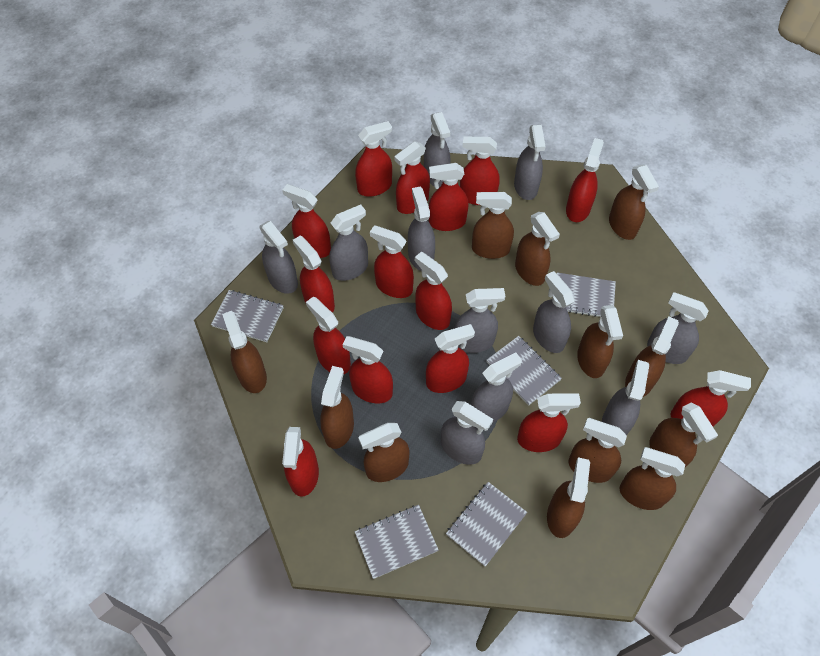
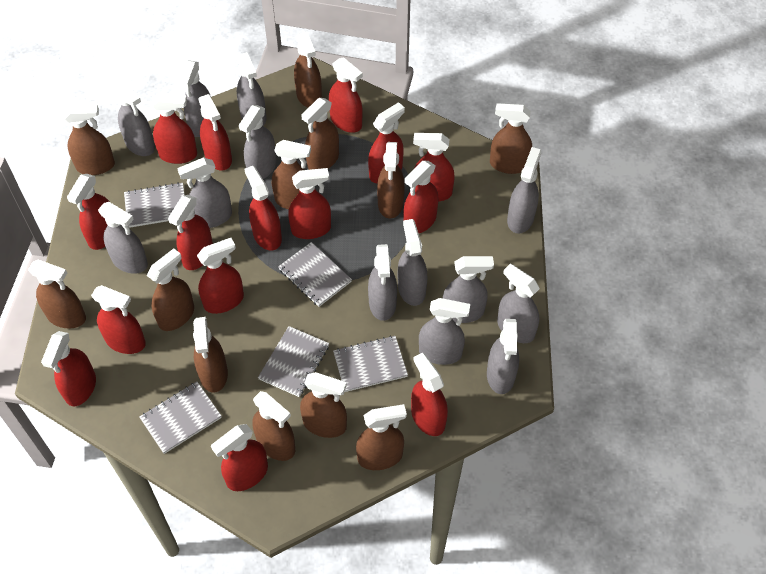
grey spray bottle: 11 -> 13

